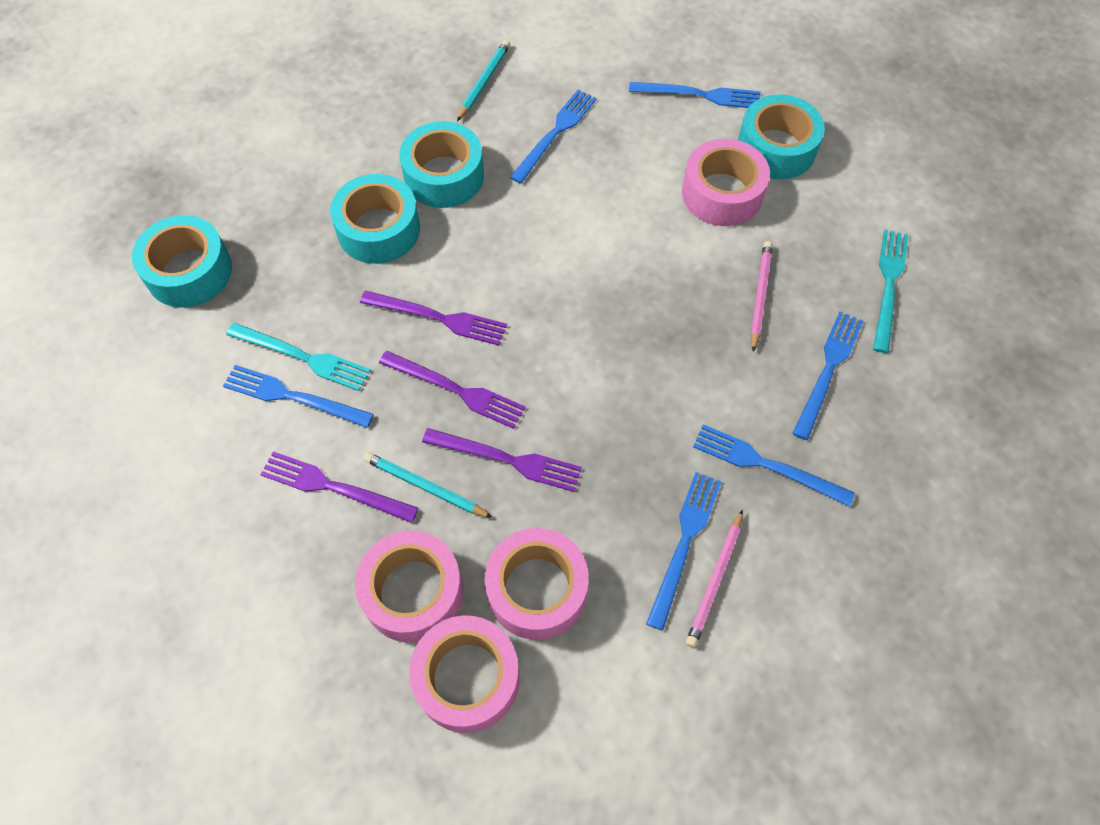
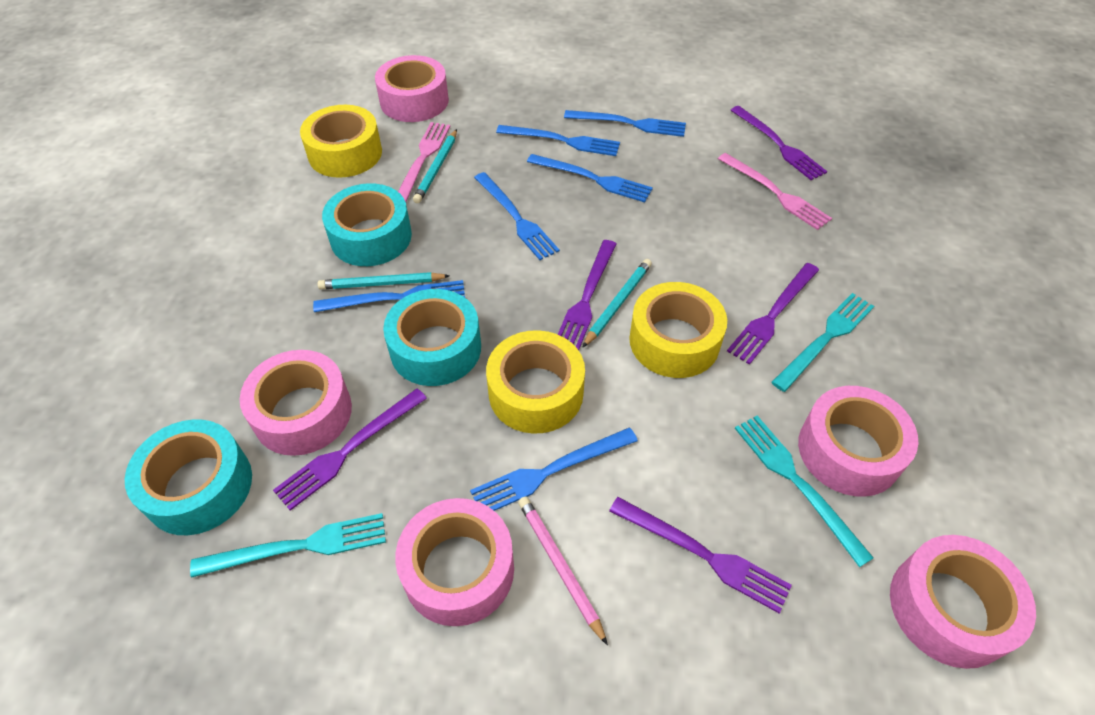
pink fork: 0 -> 2
pink pencil: 2 -> 1
pink tape: 4 -> 5
purple fork: 4 -> 5
turquoise fork: 2 -> 3
turquoise pencil: 2 -> 3
turquoise tape: 4 -> 3
yellow tape: 0 -> 3

